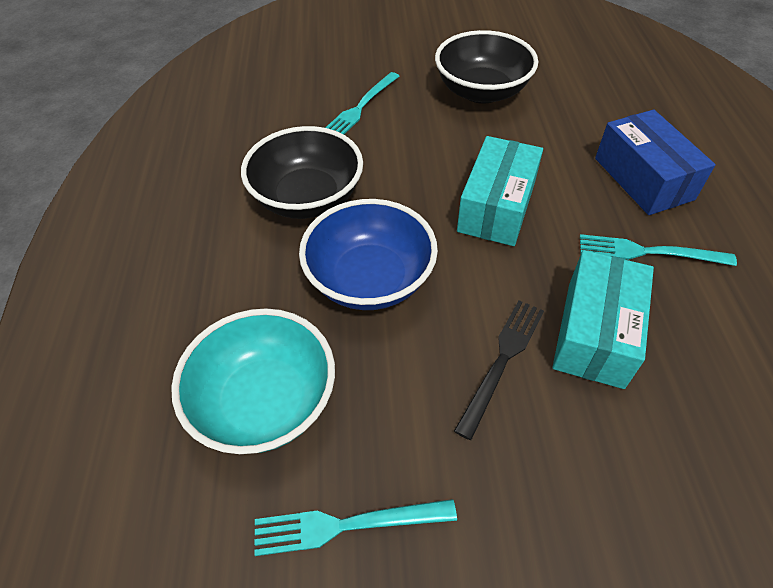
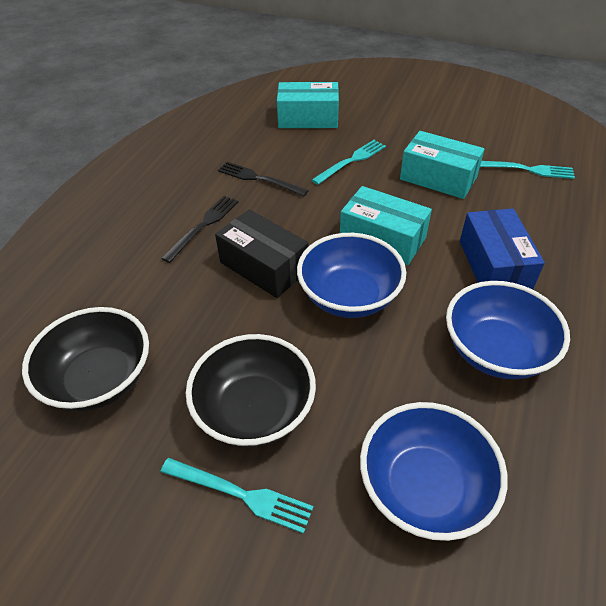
black box: 0 -> 1
black fork: 1 -> 2
blue bowl: 1 -> 3
turquoise bowl: 1 -> 0
turquoise box: 2 -> 3

